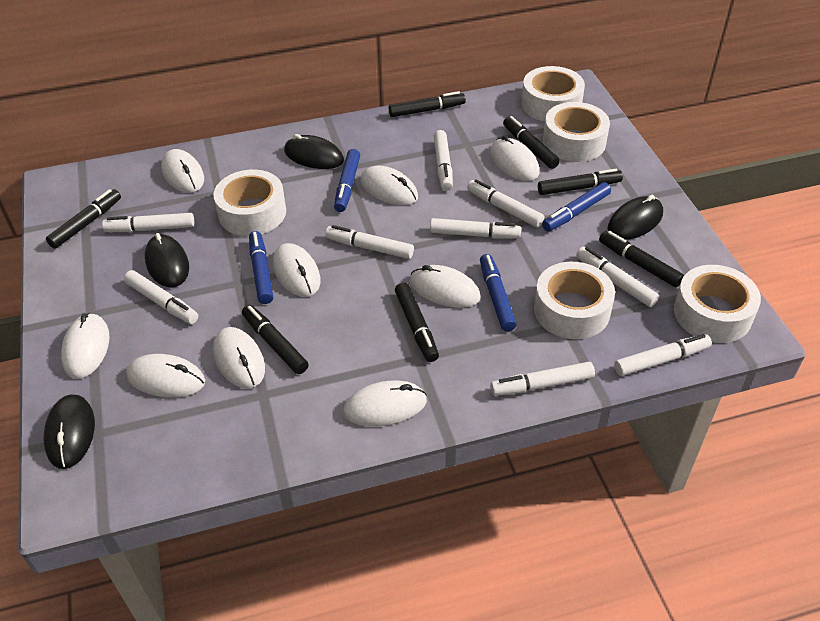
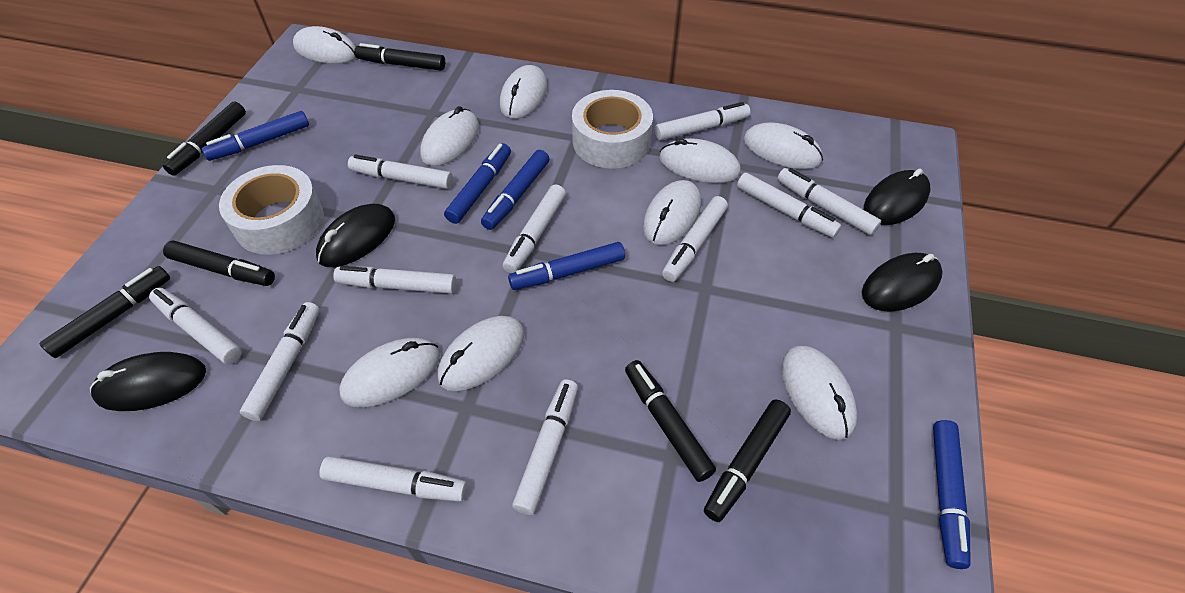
black marker: 7 -> 6
blue marker: 4 -> 5
white marker: 9 -> 11
white tape: 5 -> 2

